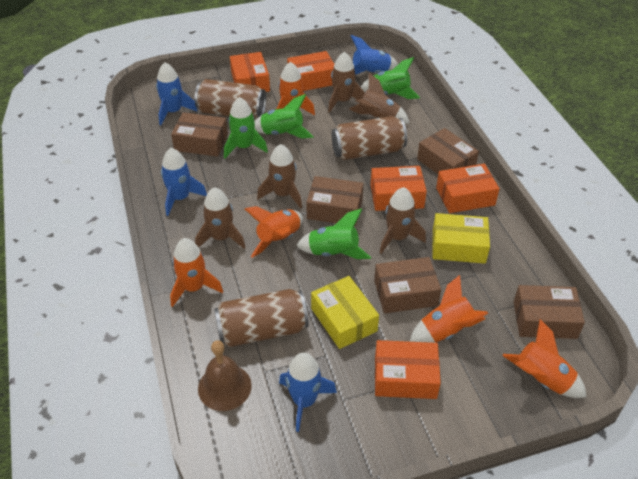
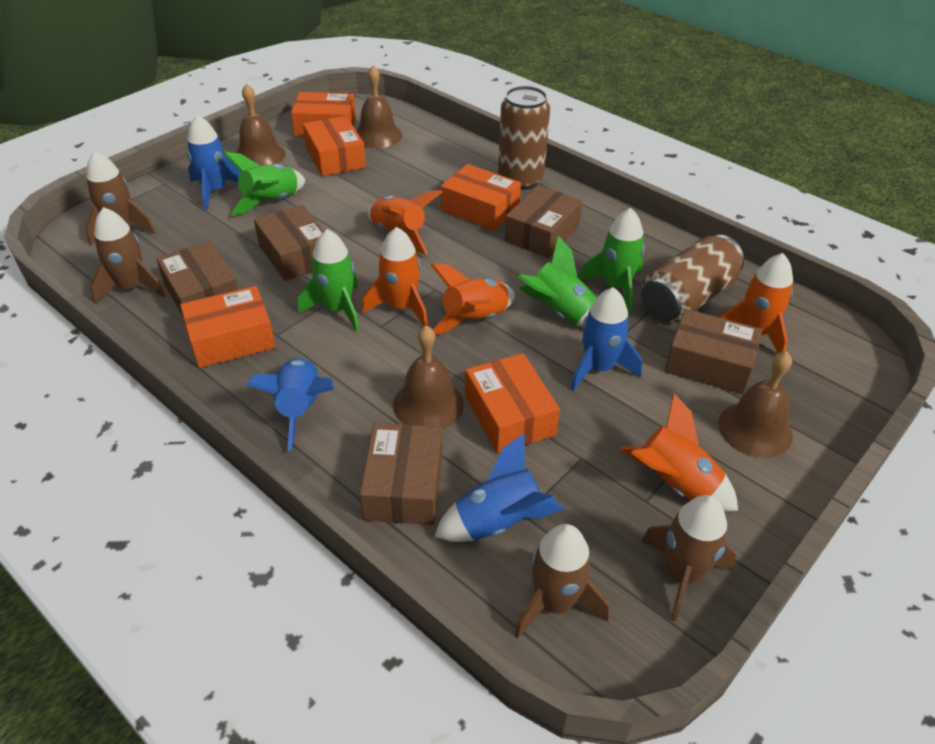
brown bell: 1 -> 4
brown can: 3 -> 2
brown rocket: 5 -> 4
yellow box: 2 -> 0

